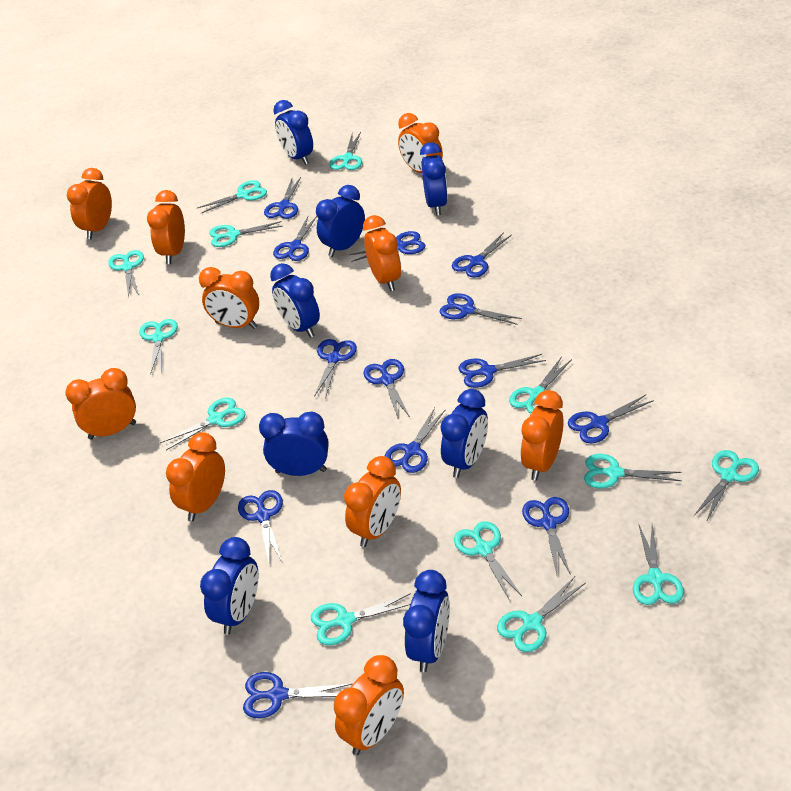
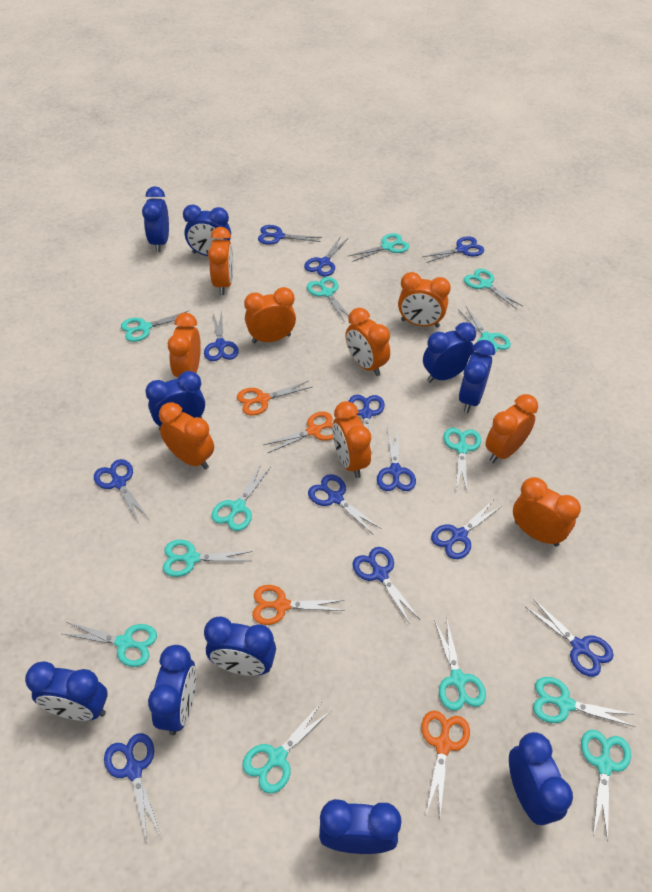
blue clock: 8 -> 10
blue scissors: 13 -> 12
orange clock: 10 -> 9
orange scissors: 0 -> 4

